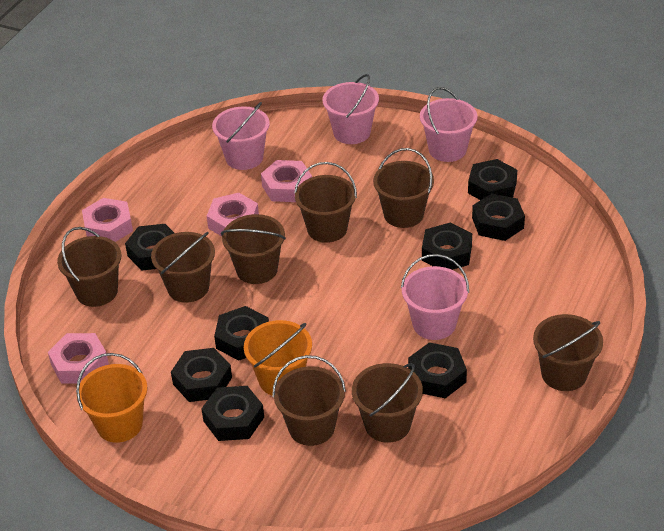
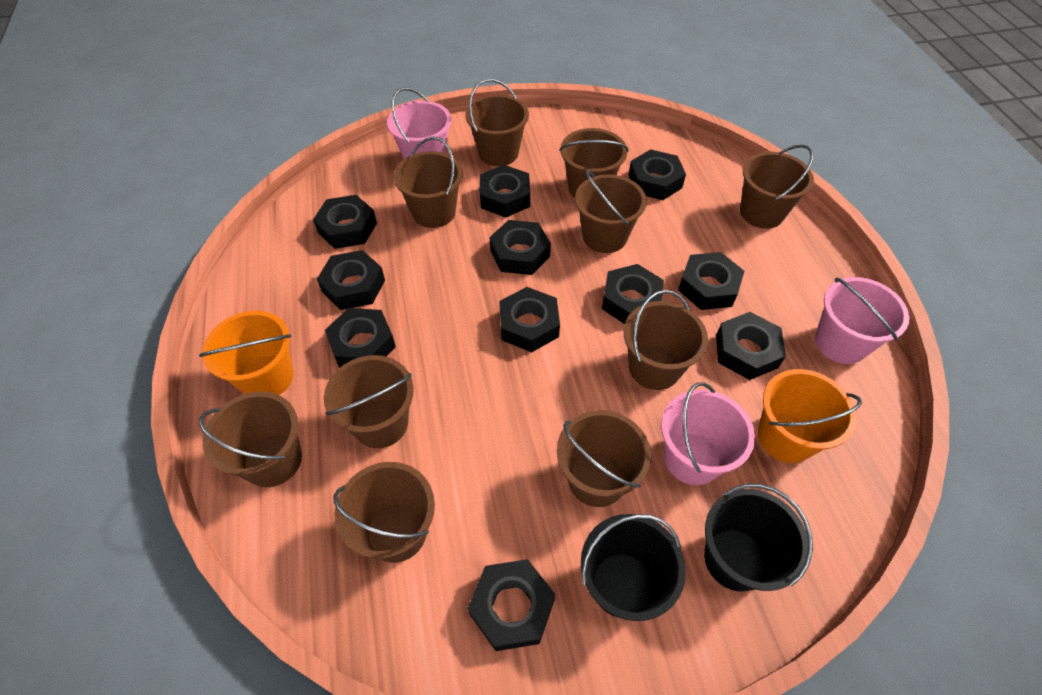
black bucket: 0 -> 2
black nut: 8 -> 11
brown bucket: 8 -> 10
pink bucket: 4 -> 3
pink nut: 4 -> 0

